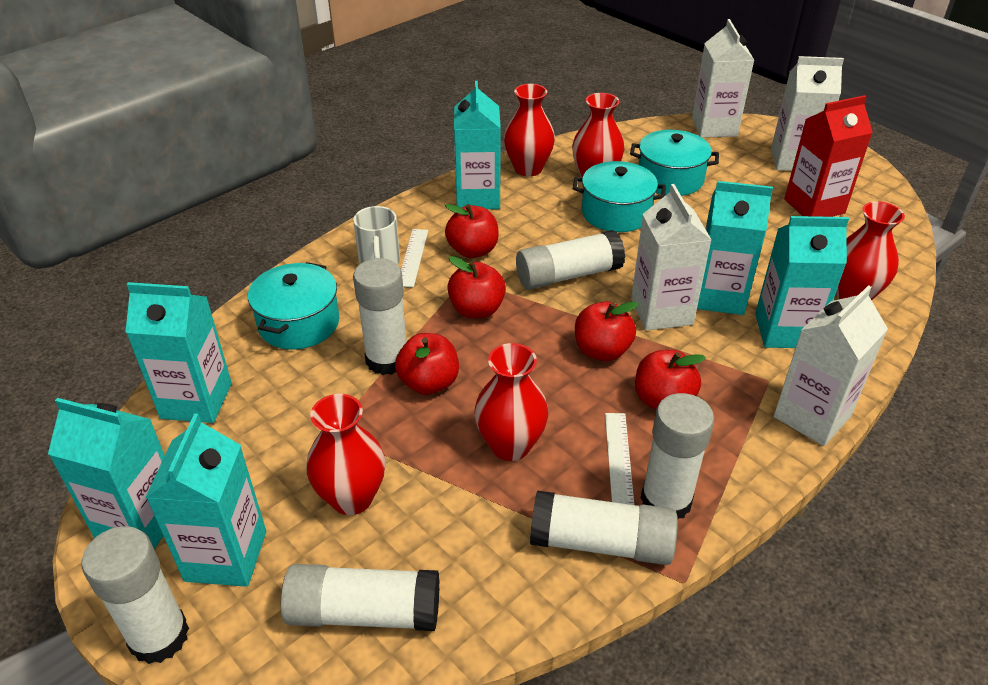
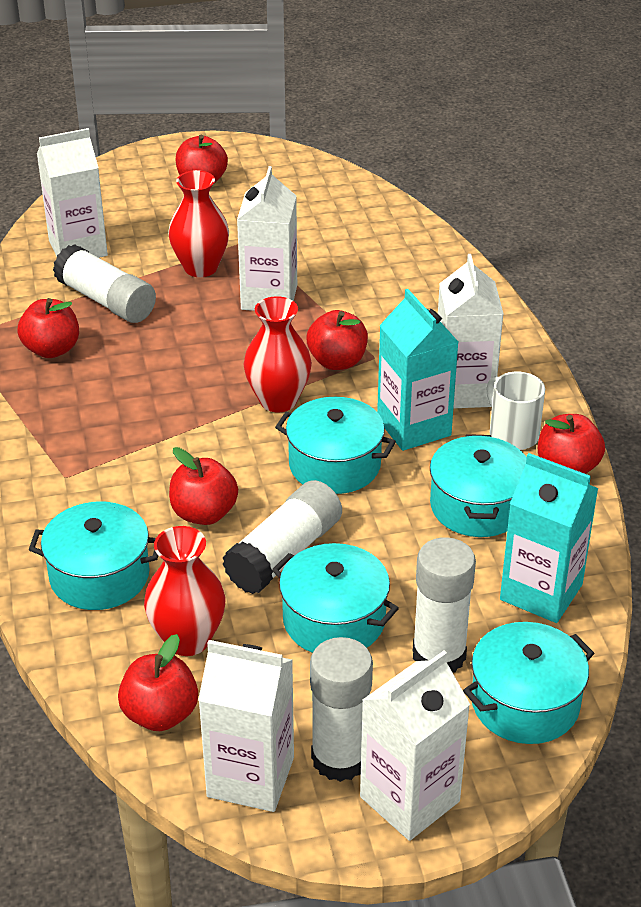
red apple: 5 -> 6
red carton: 1 -> 0
red vase: 5 -> 3
turquoise carton: 6 -> 2
turquoise pot: 3 -> 5
white carton: 4 -> 5
white glue stick: 6 -> 4
white ruler: 2 -> 0

